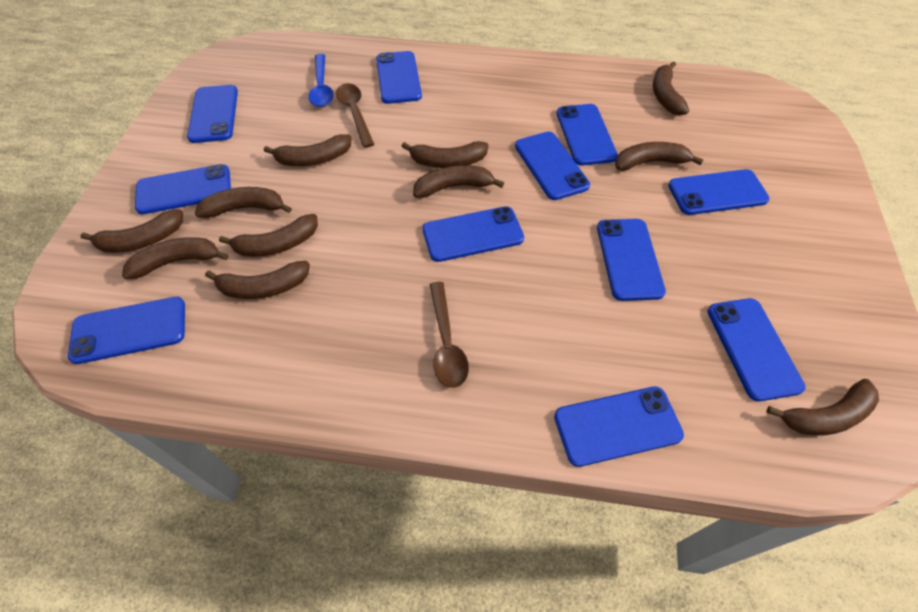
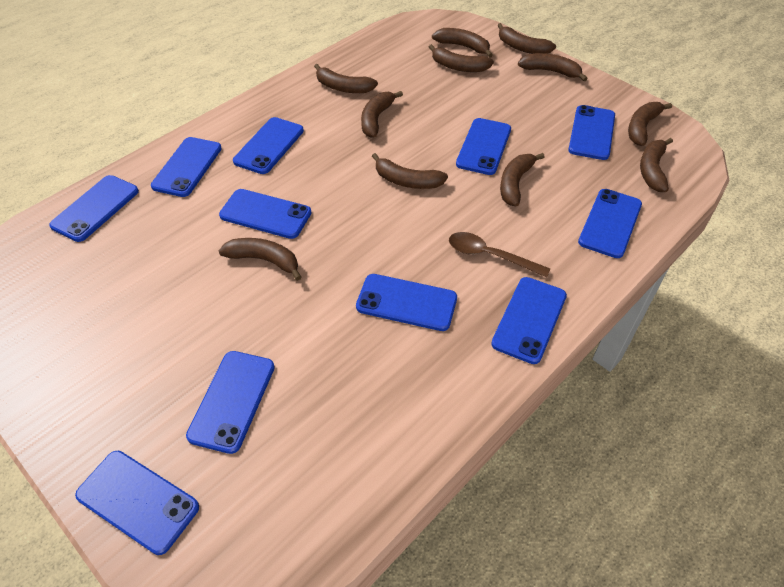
blue spoon: 1 -> 0
brown spoon: 2 -> 1

